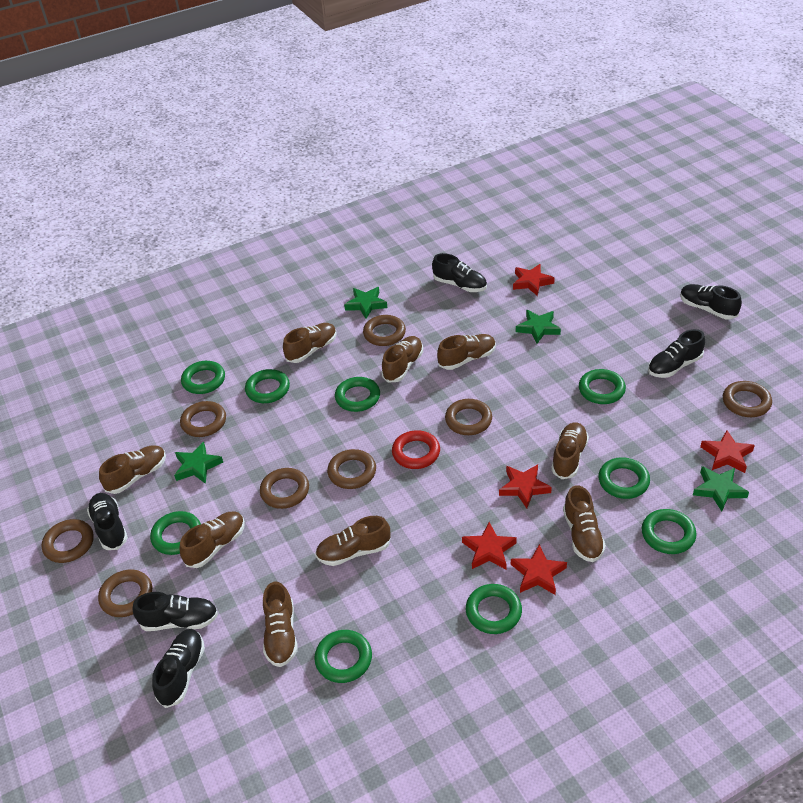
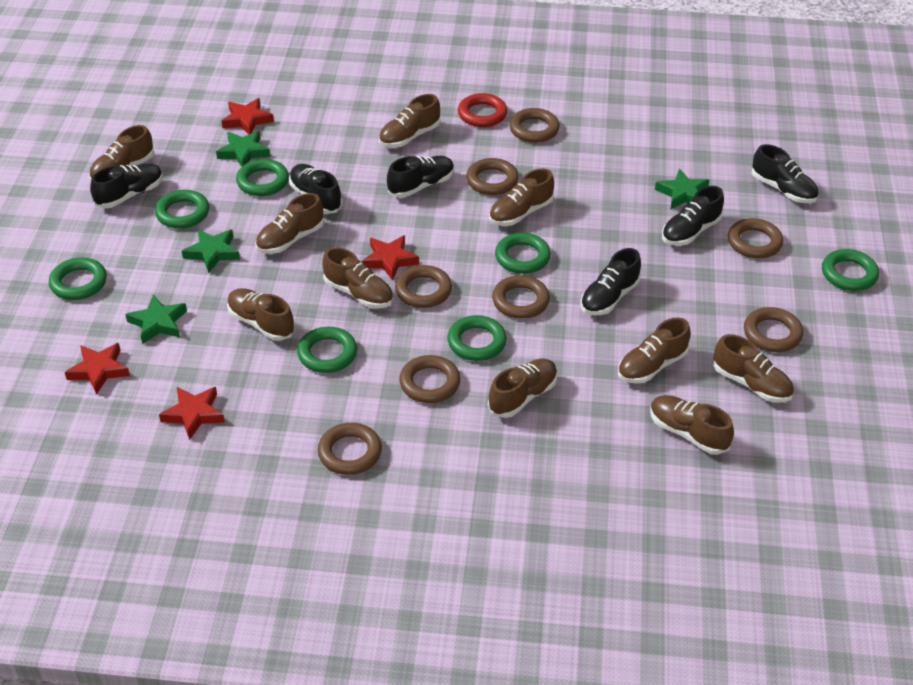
brown shoe: 9 -> 10
green ring: 9 -> 7
red star: 5 -> 4

